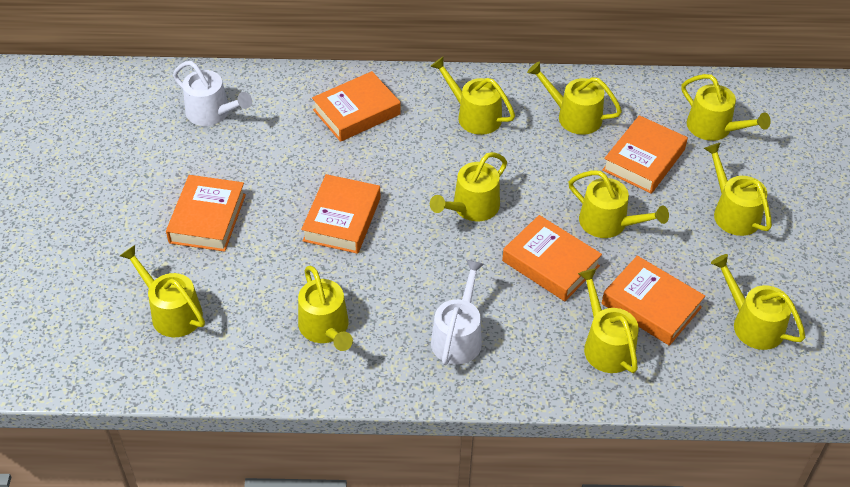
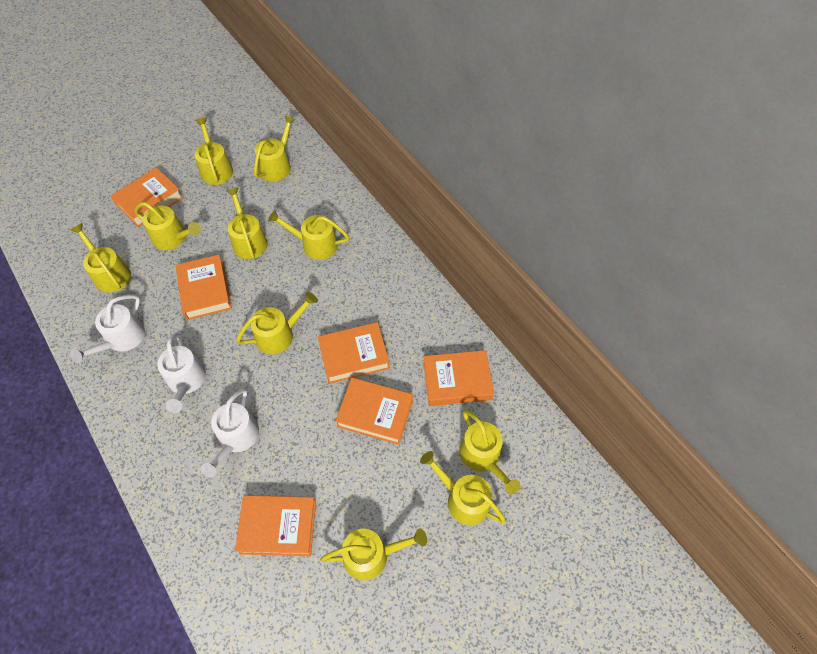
white watering can: 2 -> 3

